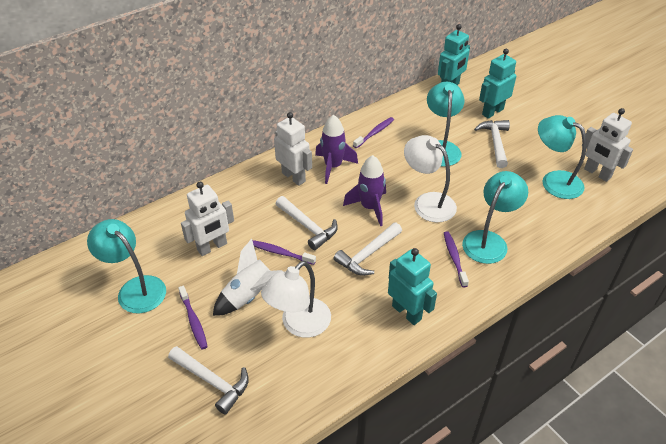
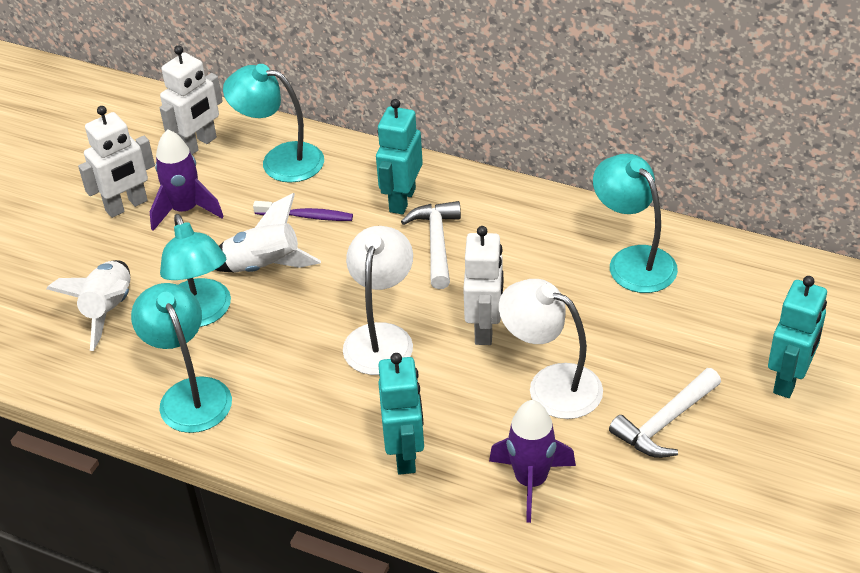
purple toothbrush: 4 -> 1
white hammer: 4 -> 2
white rocket: 1 -> 2

